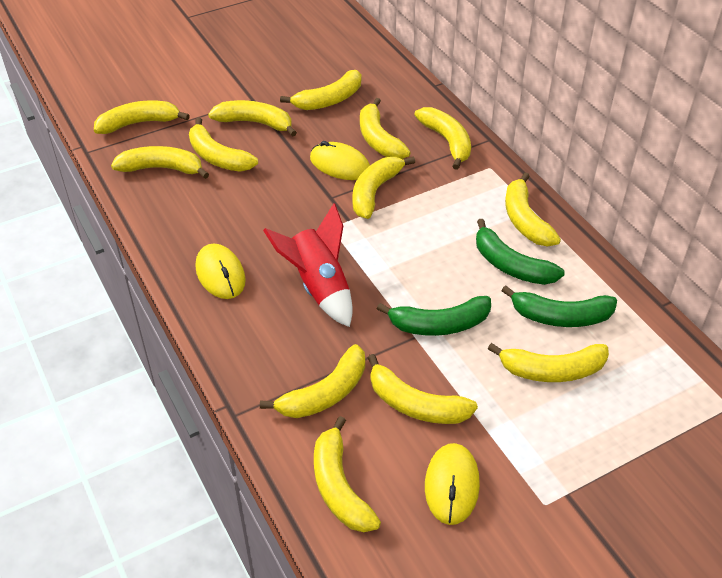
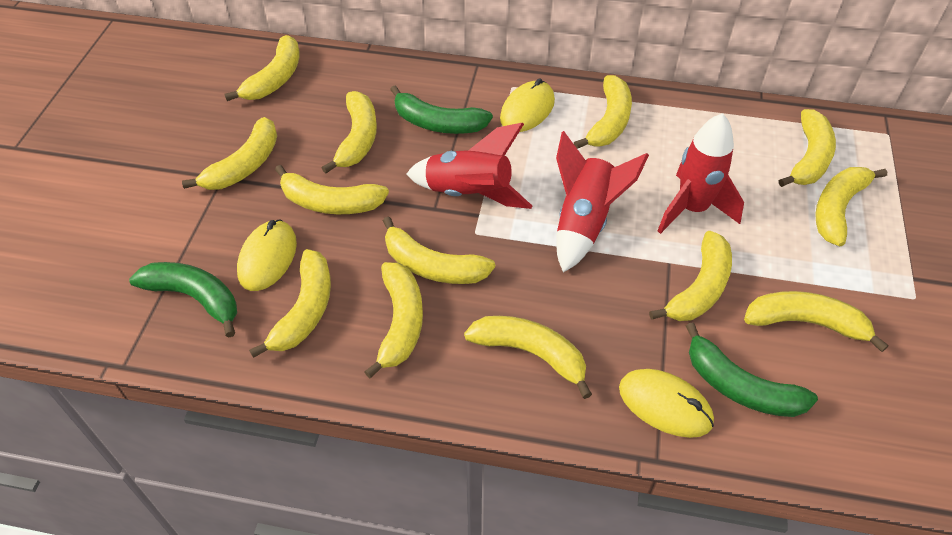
red rocket: 1 -> 3

